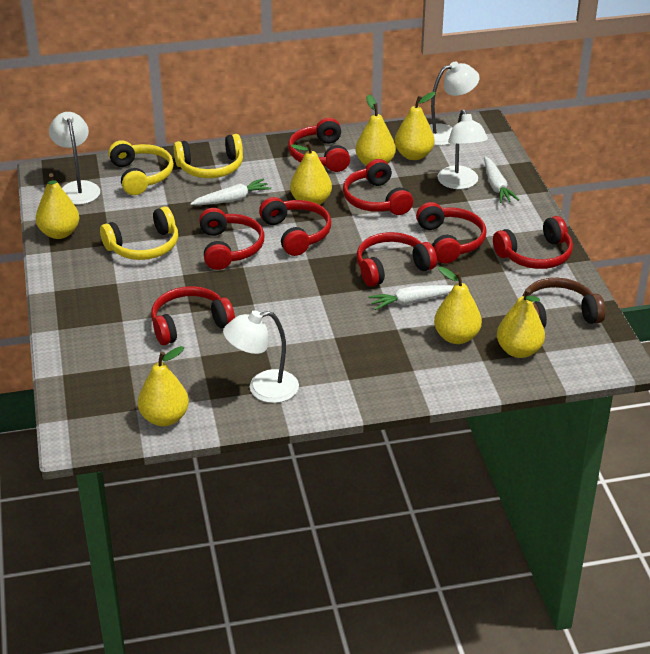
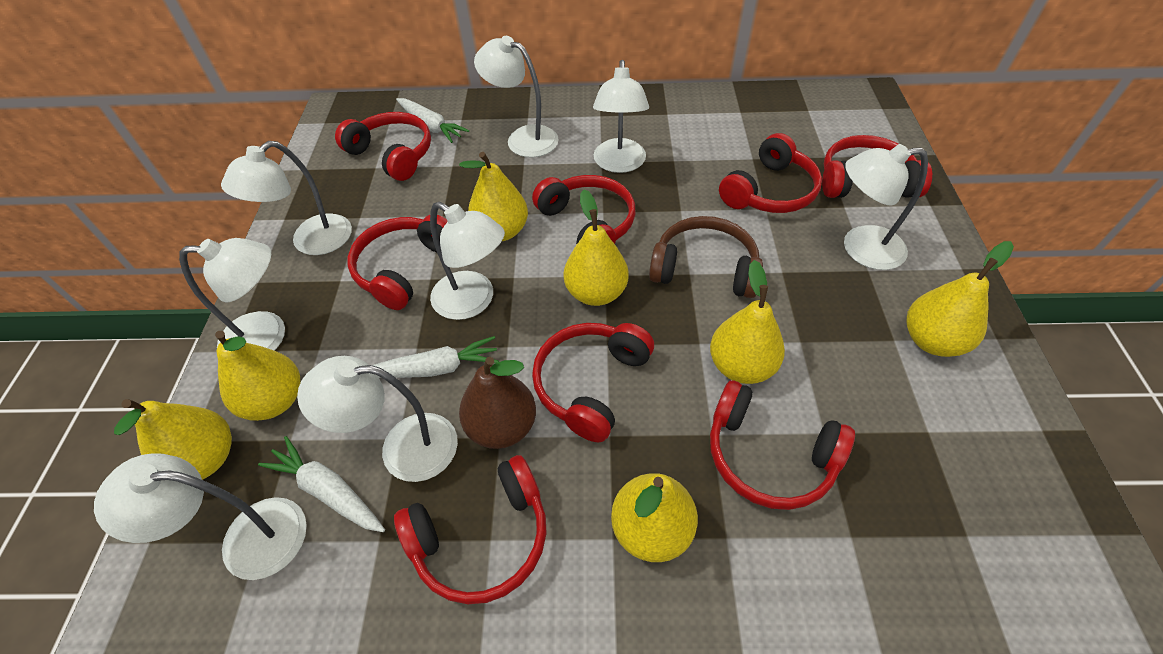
brown pear: 0 -> 1
white lamp: 4 -> 8
yellow headphones: 3 -> 0

